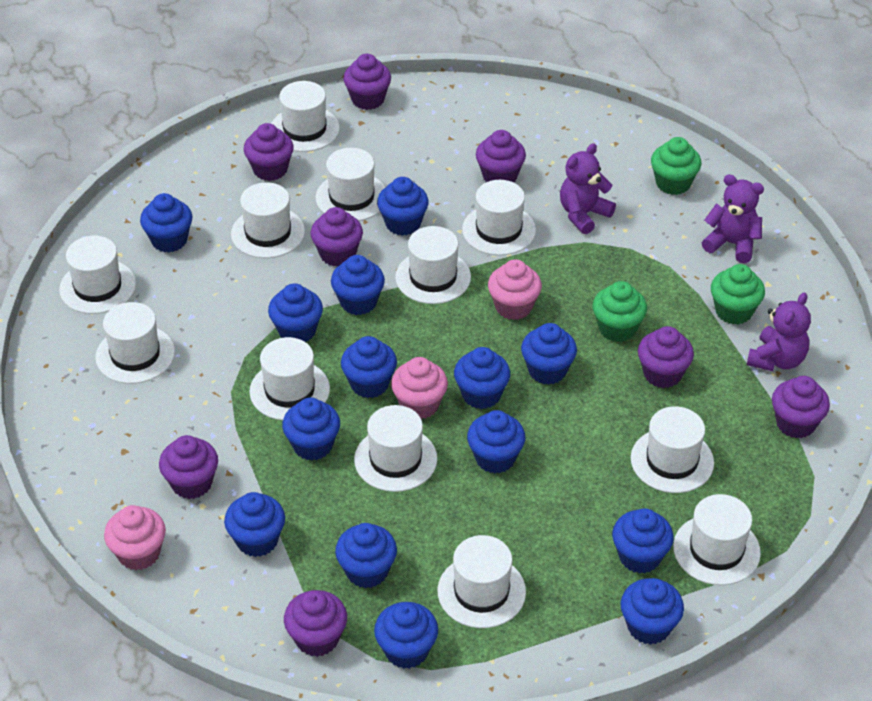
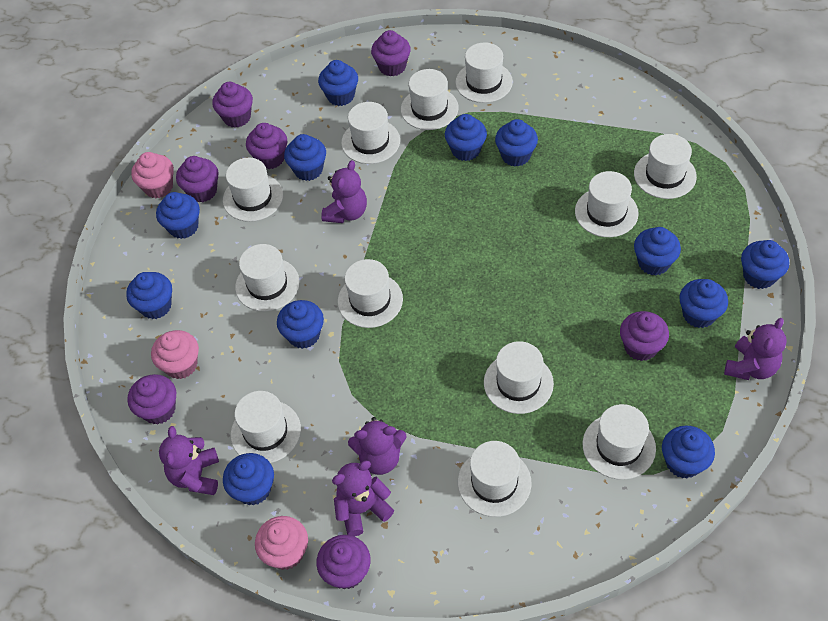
blue cupcake: 14 -> 12
green cupcake: 3 -> 0
purple cupcake: 8 -> 7
purple teddy bear: 3 -> 5

